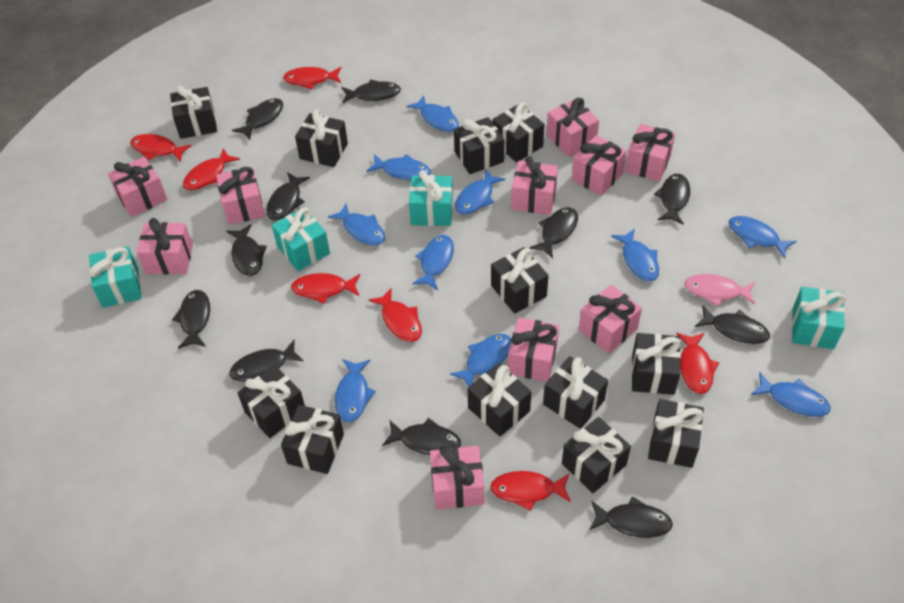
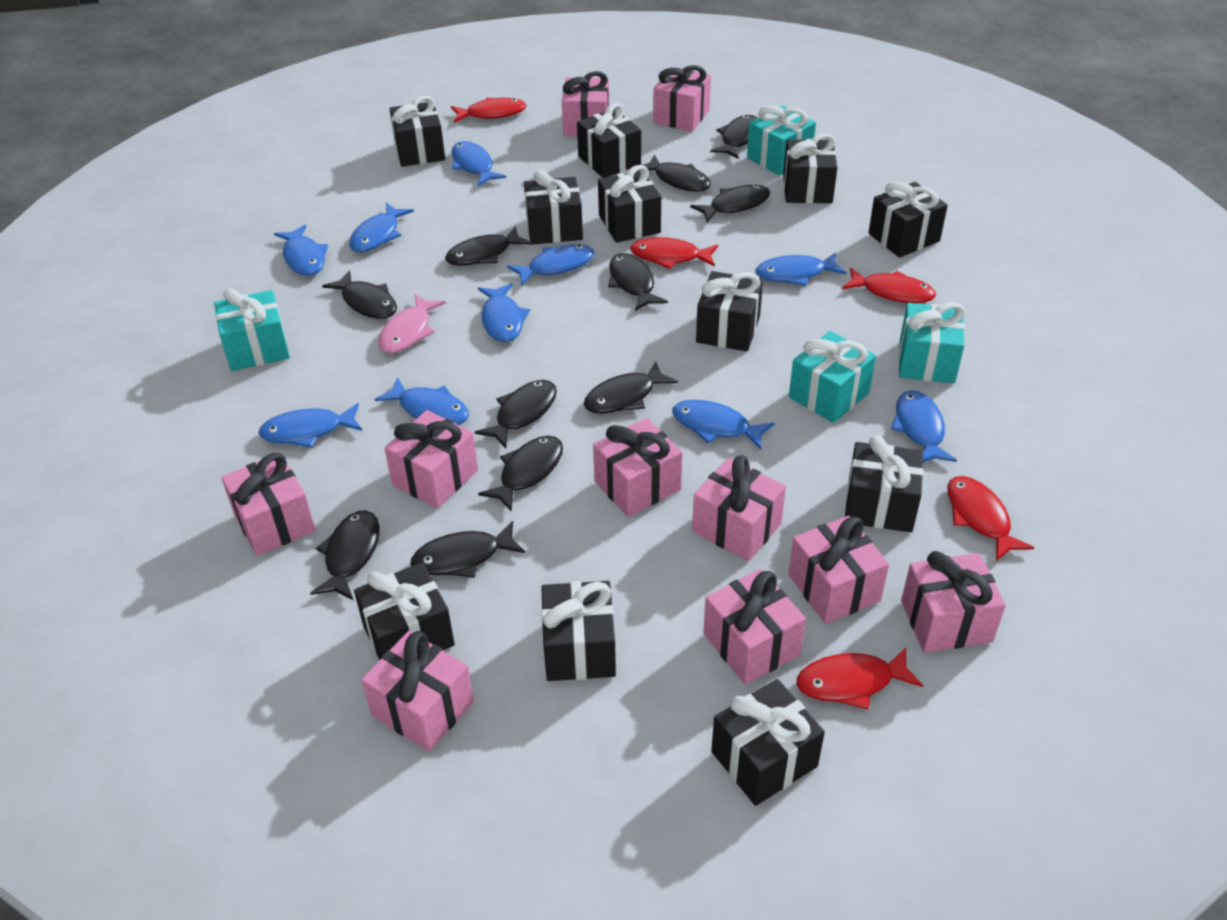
black gift: 12 -> 11
red fish: 7 -> 5

